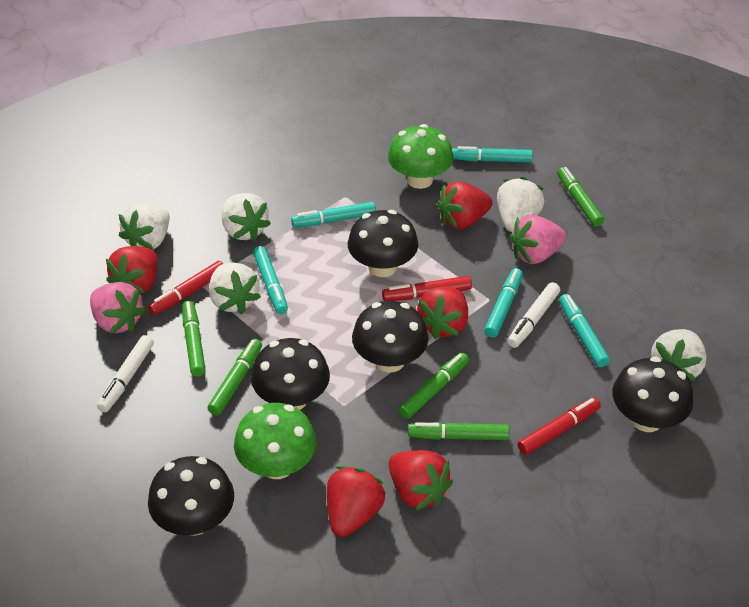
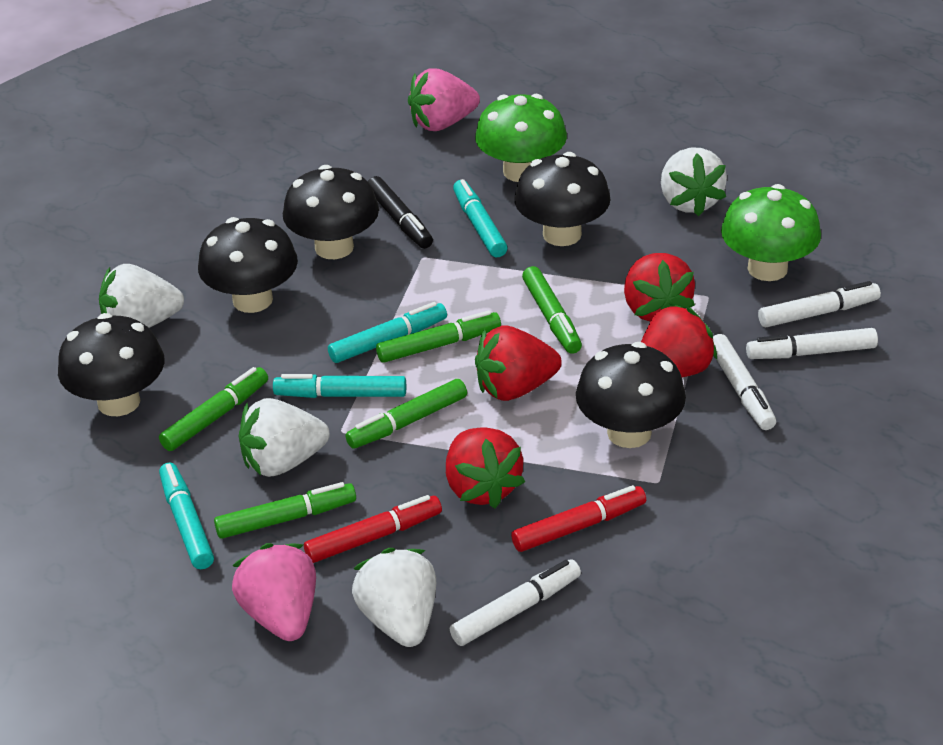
black marker: 0 -> 1
red marker: 3 -> 2
red strawberry: 5 -> 4
turquoise marker: 5 -> 4
white marker: 2 -> 4
white strawberry: 5 -> 4

